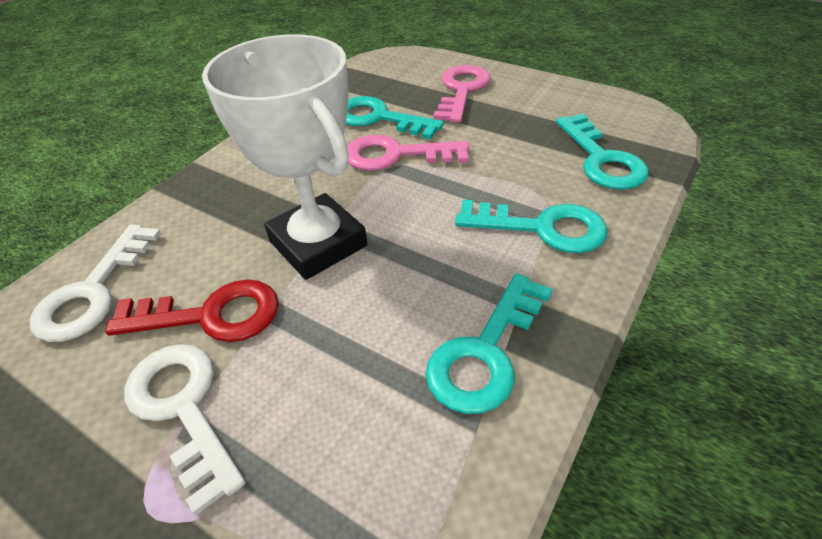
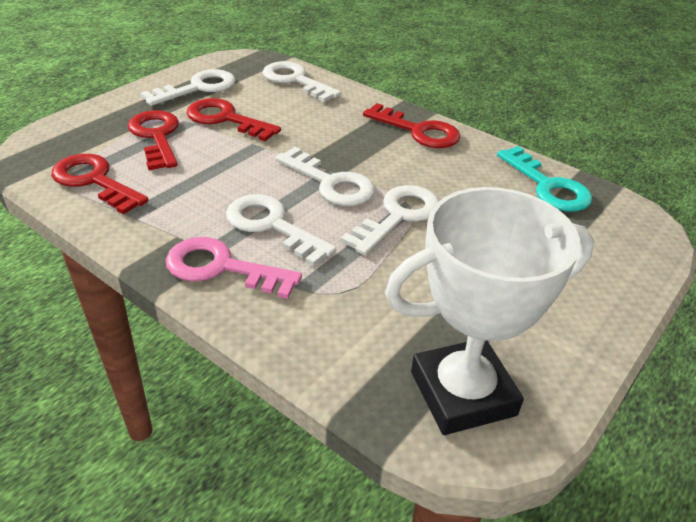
pink key: 2 -> 1
red key: 1 -> 4
turquoise key: 4 -> 1
white key: 2 -> 5

